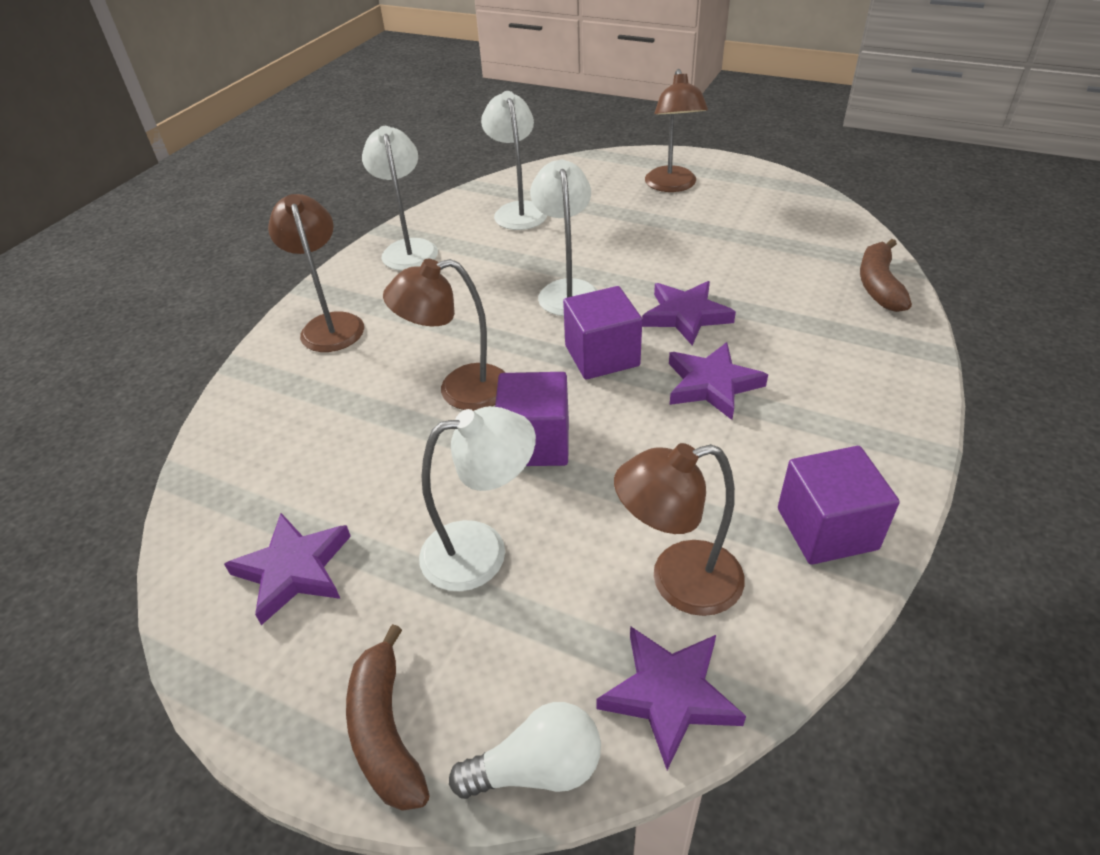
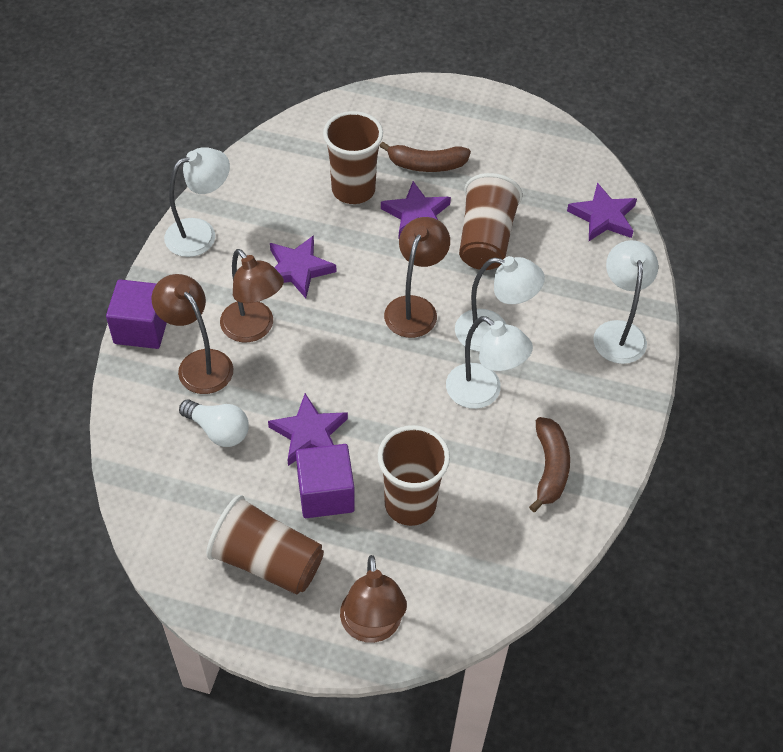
brown cup: 0 -> 4
purple cube: 3 -> 2

